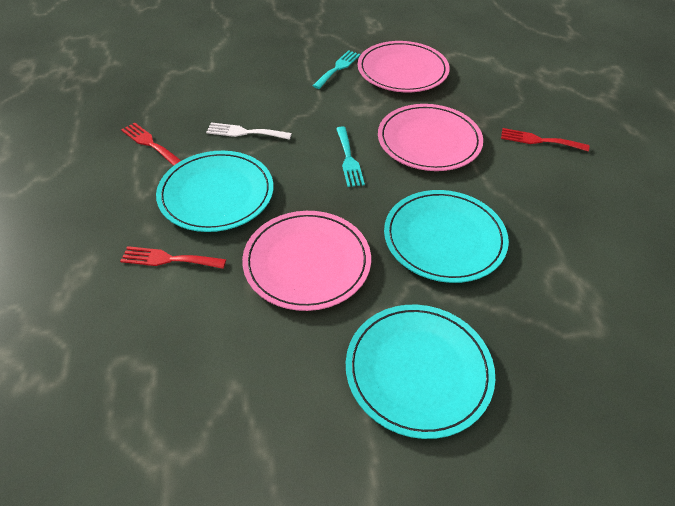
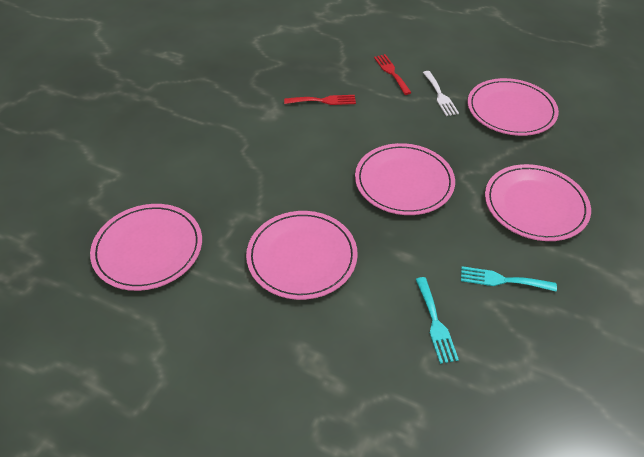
pink plate: 3 -> 5
red fork: 3 -> 2
turquoise plate: 3 -> 0

